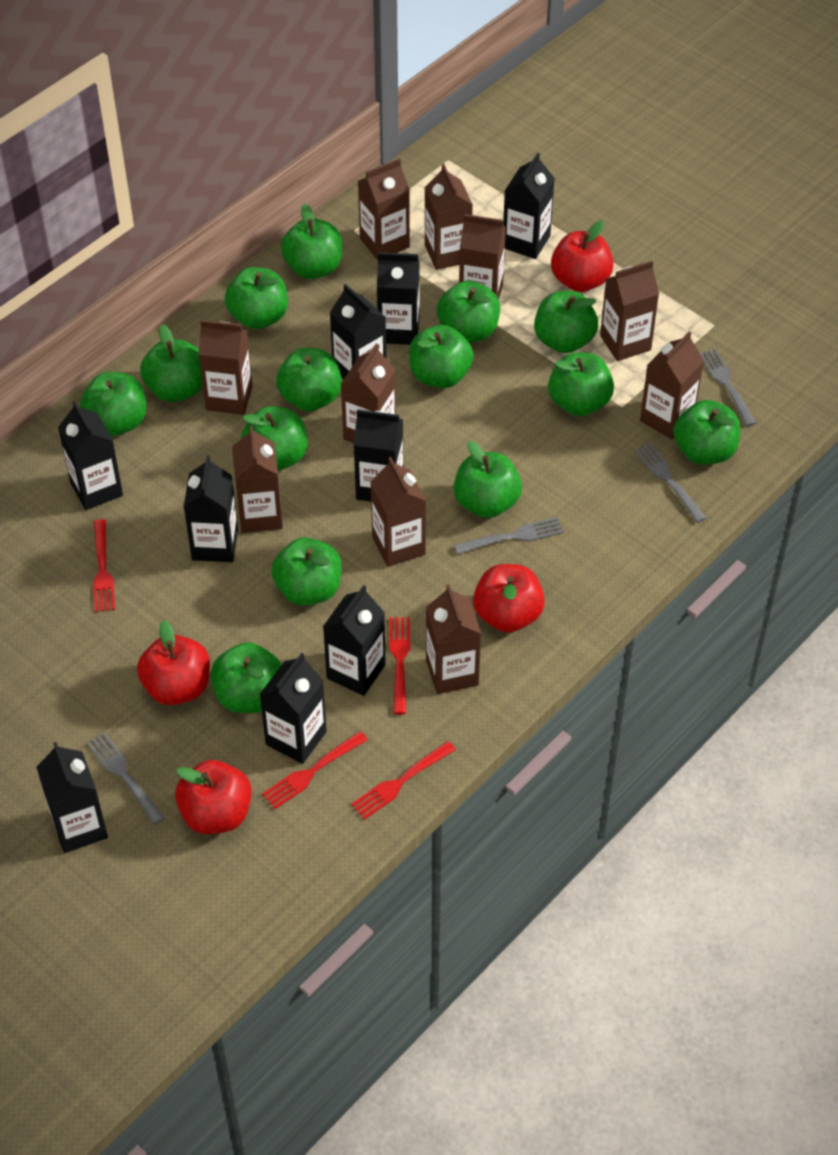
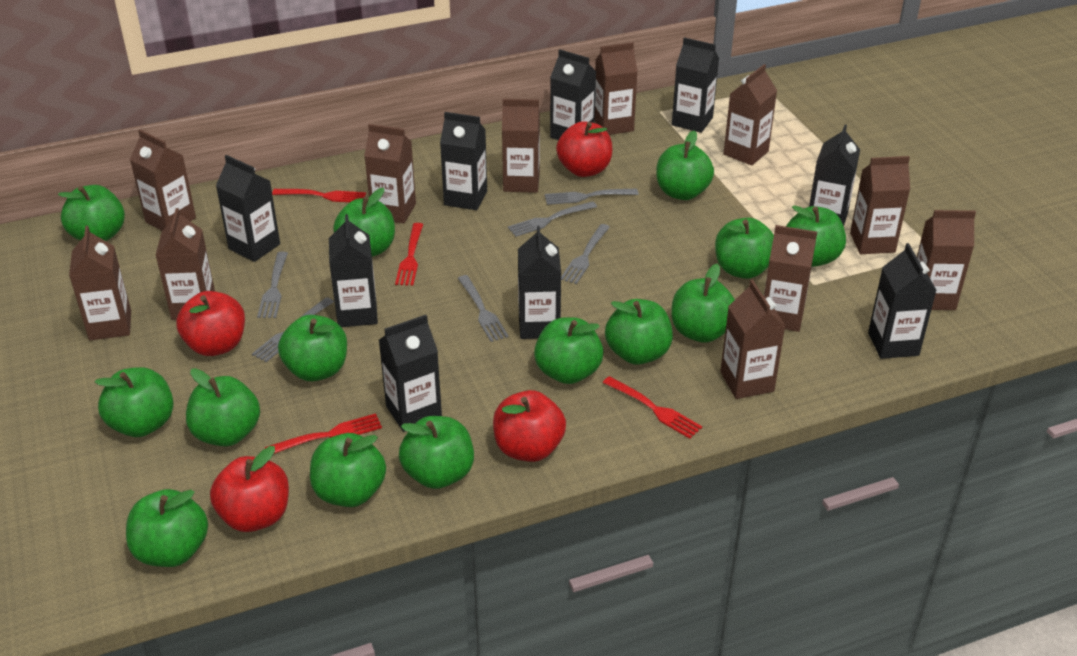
brown carton: 10 -> 11
grey fork: 4 -> 6

